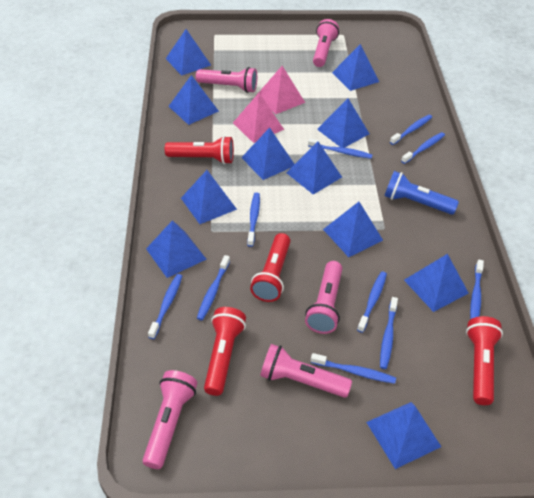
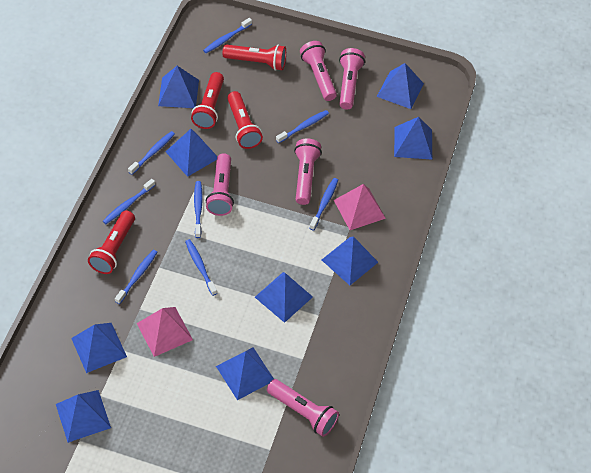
blue flashlight: 1 -> 0
blue pyramid: 11 -> 9
blue toothbrush: 10 -> 8

